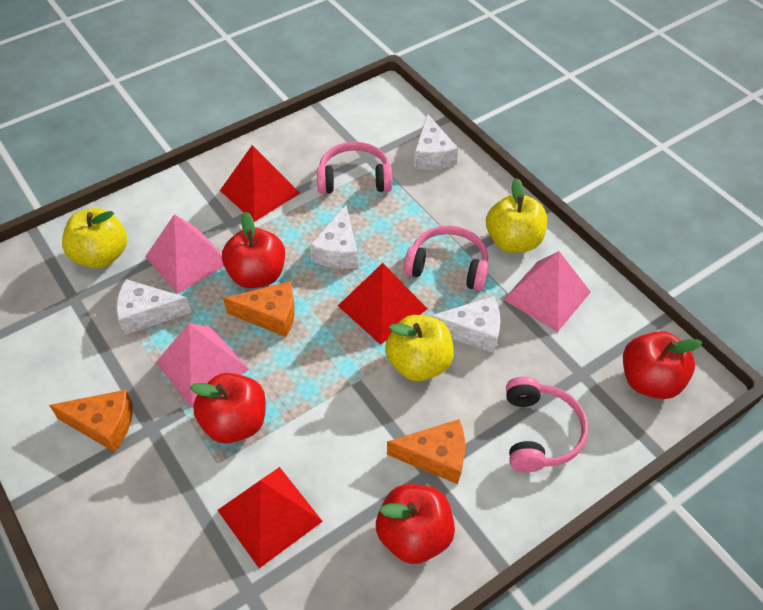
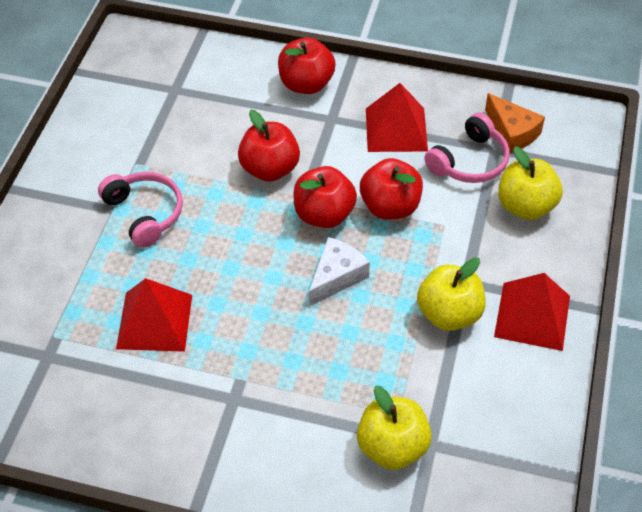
orange cheese: 3 -> 1
pink headphones: 3 -> 2
pink pyramid: 3 -> 0
white cheese: 4 -> 1

